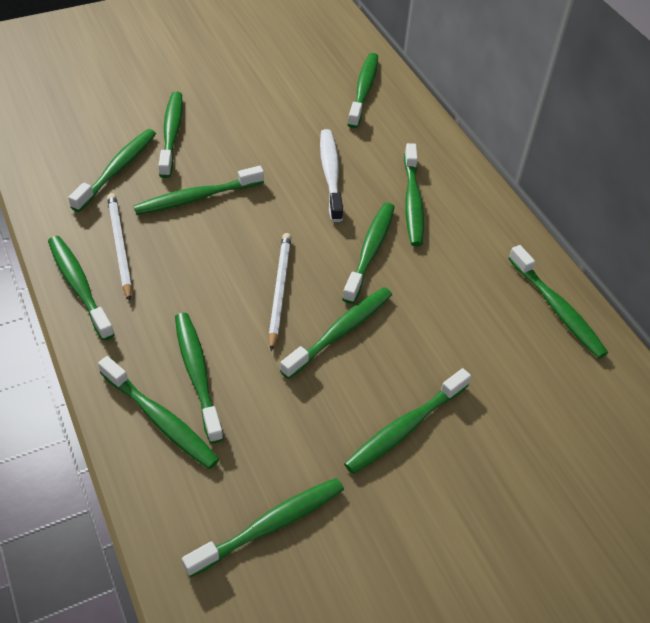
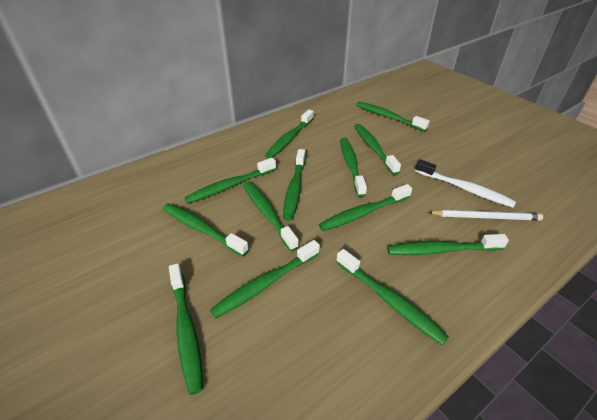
white pencil: 2 -> 1

